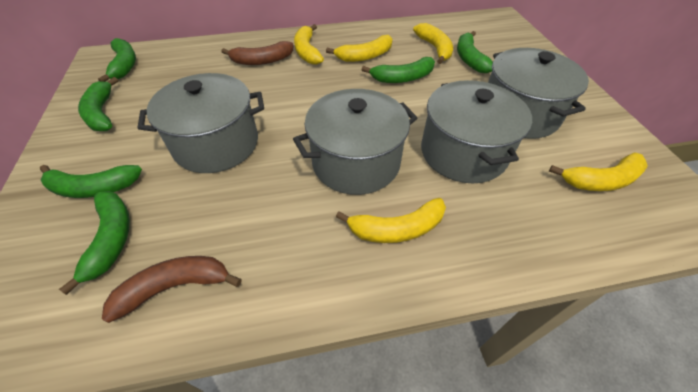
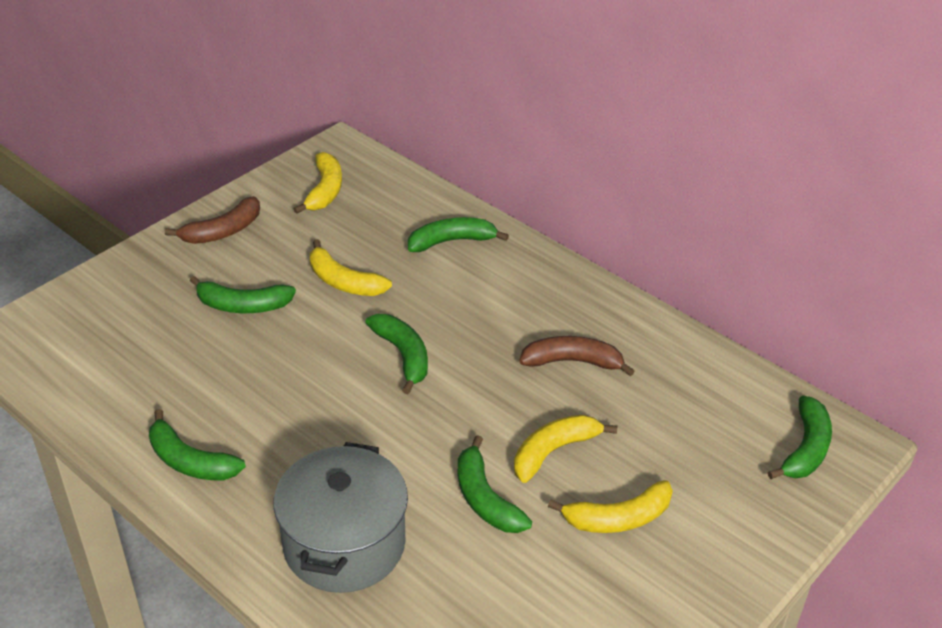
grey pot: 4 -> 1
yellow banana: 5 -> 4

